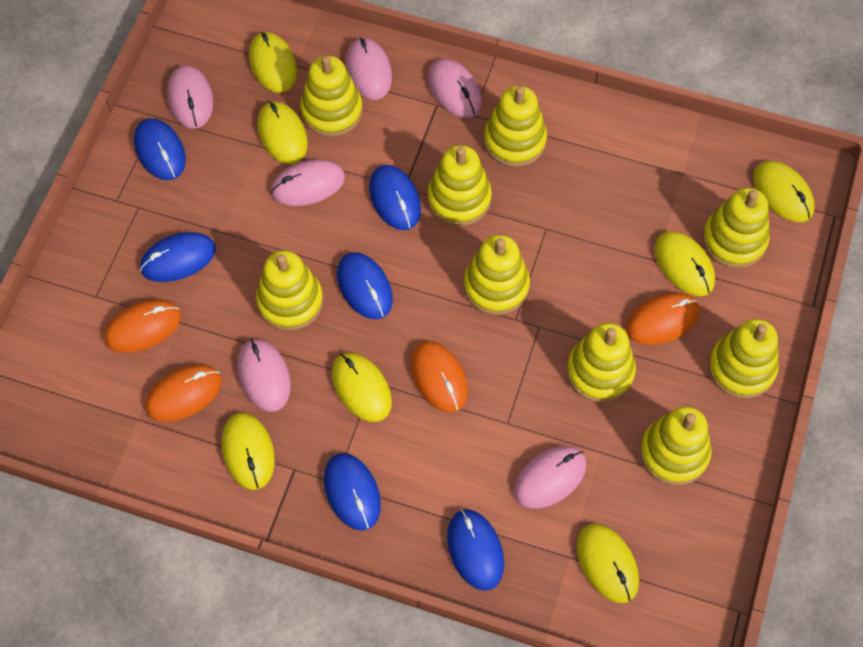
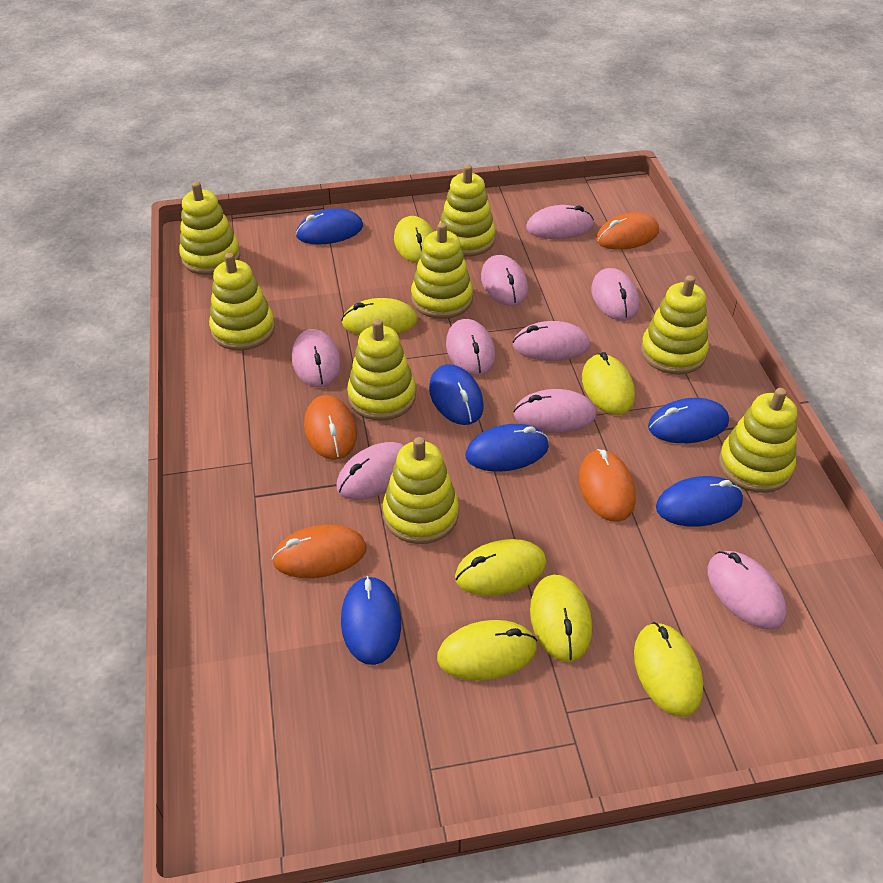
pink mouse: 6 -> 9
yellow stacking toy: 9 -> 8

